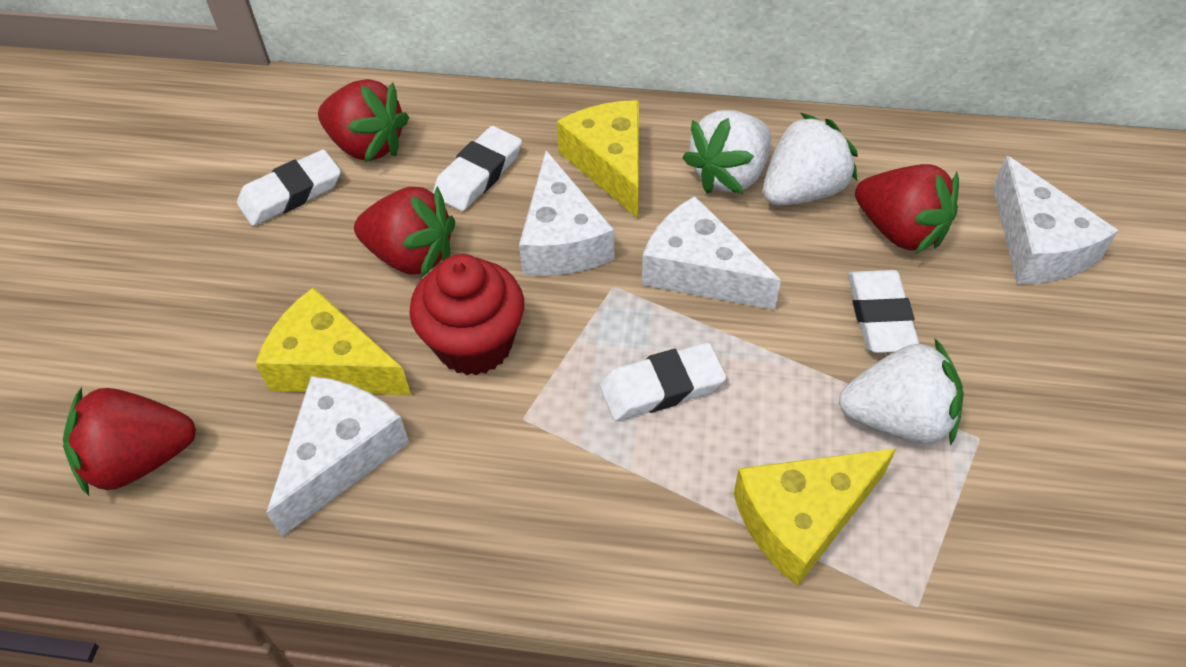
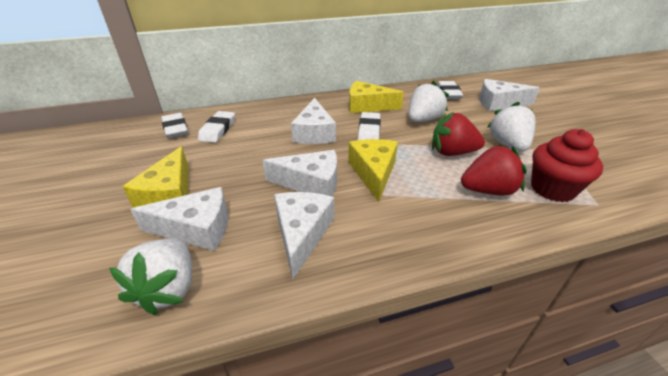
red strawberry: 4 -> 2
white cheese: 4 -> 5

